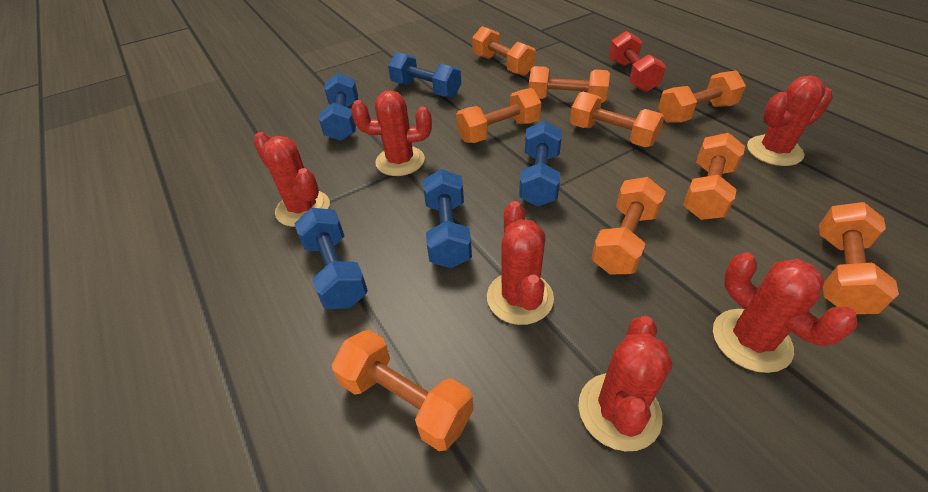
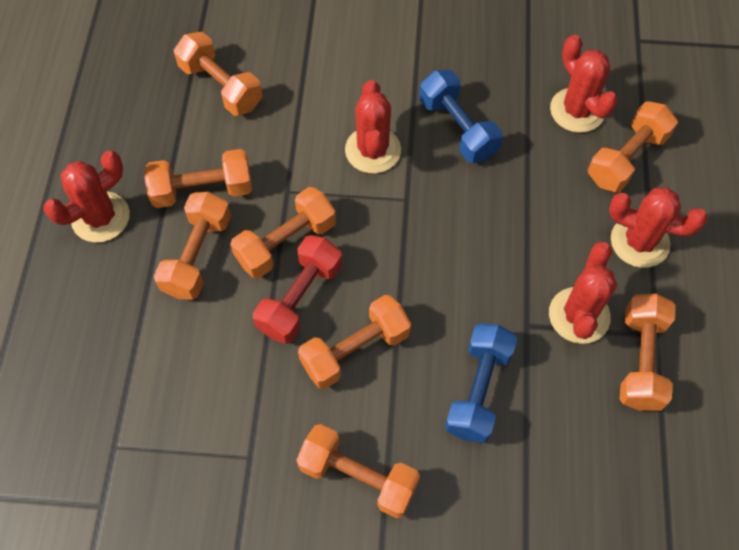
blue dumbbell: 5 -> 2
orange dumbbell: 9 -> 8
red cactus: 6 -> 5

